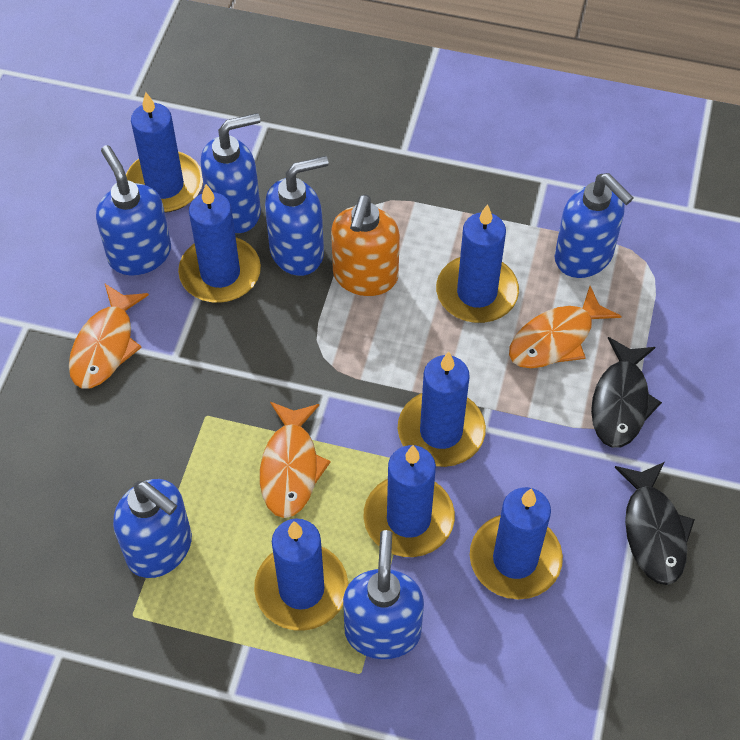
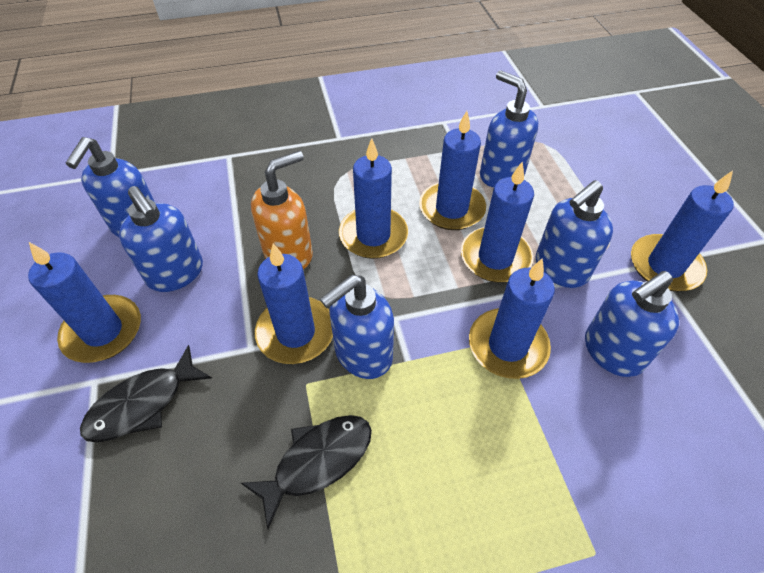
orange fish: 3 -> 0

